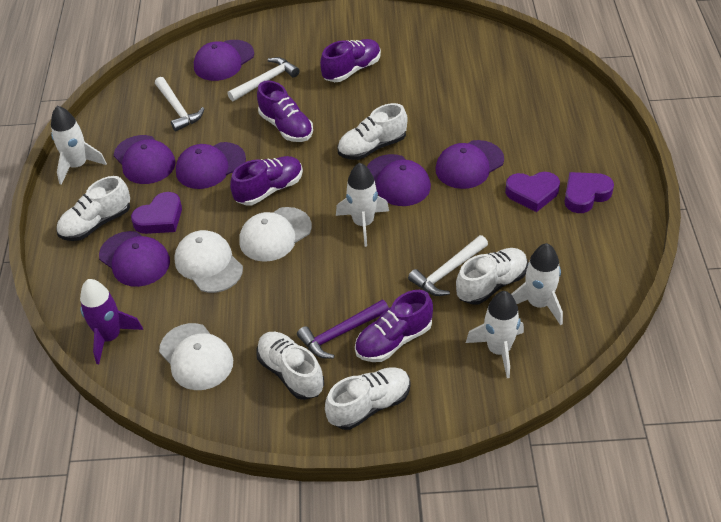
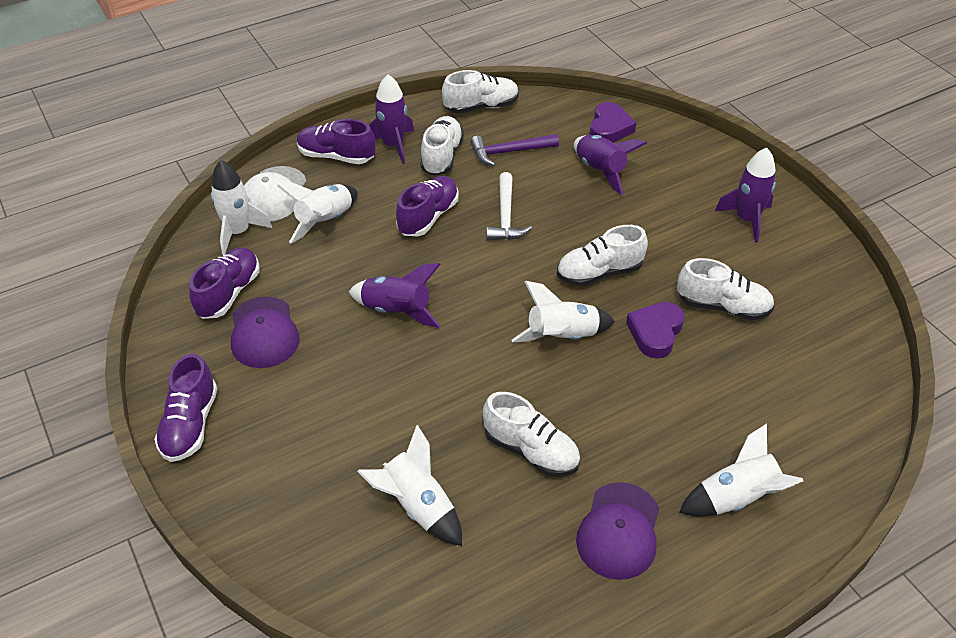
purple cap: 6 -> 2
purple heart: 3 -> 2
purple rocket: 1 -> 4
white cap: 3 -> 1
white hammer: 3 -> 1
white rocket: 4 -> 5

